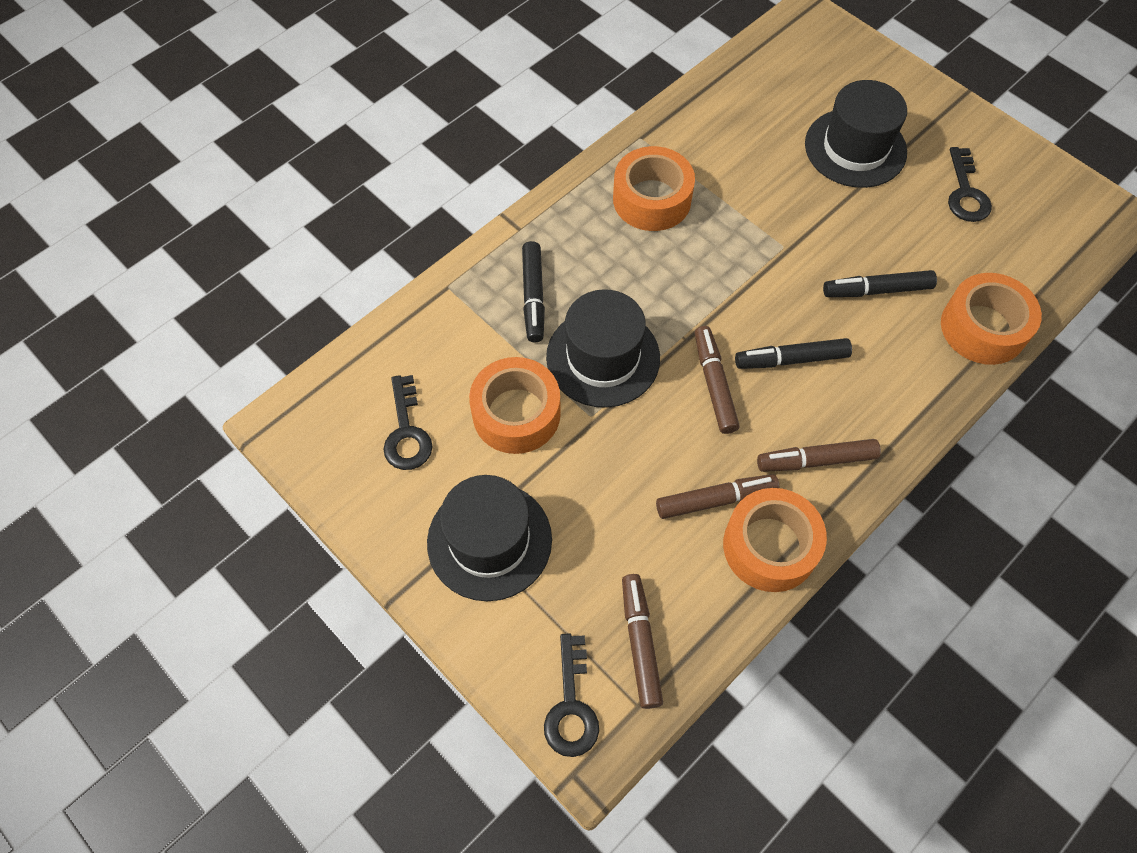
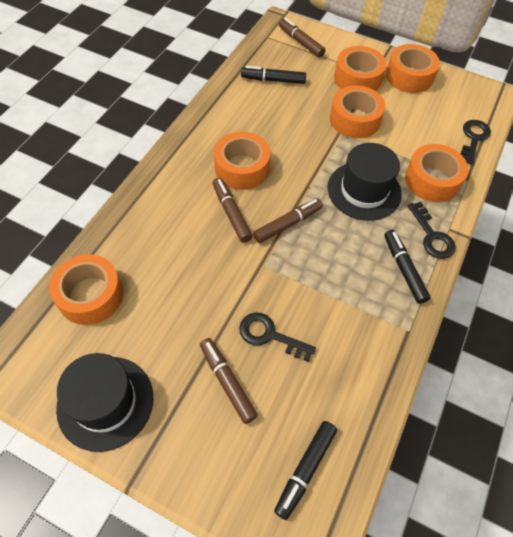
black hat: 3 -> 2
orange tape: 4 -> 6

